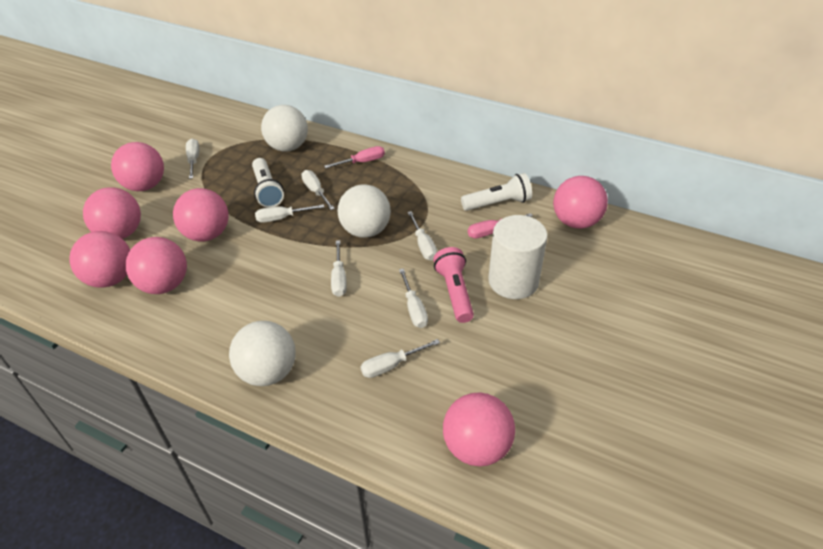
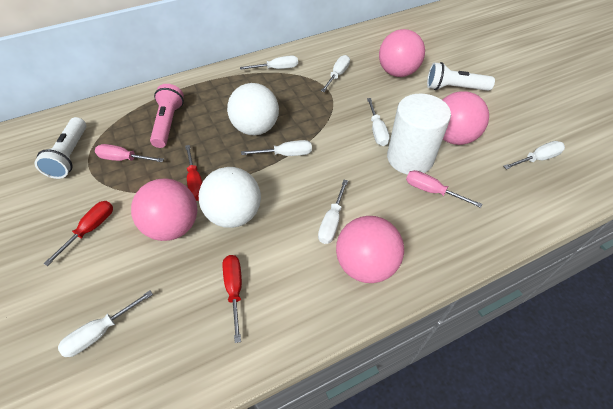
pink ball: 7 -> 4
red screwdriver: 0 -> 3
white ball: 3 -> 2

